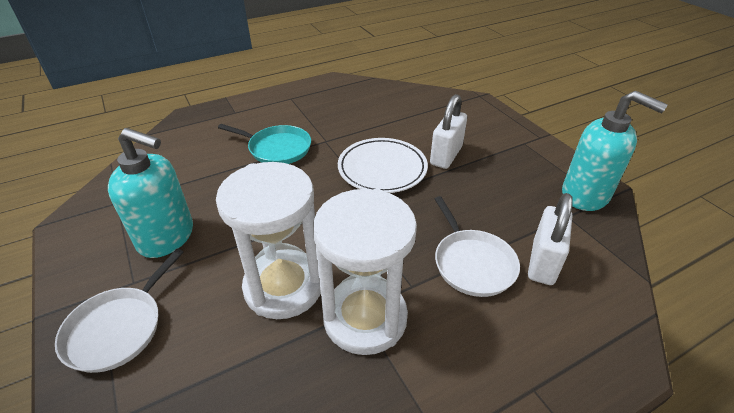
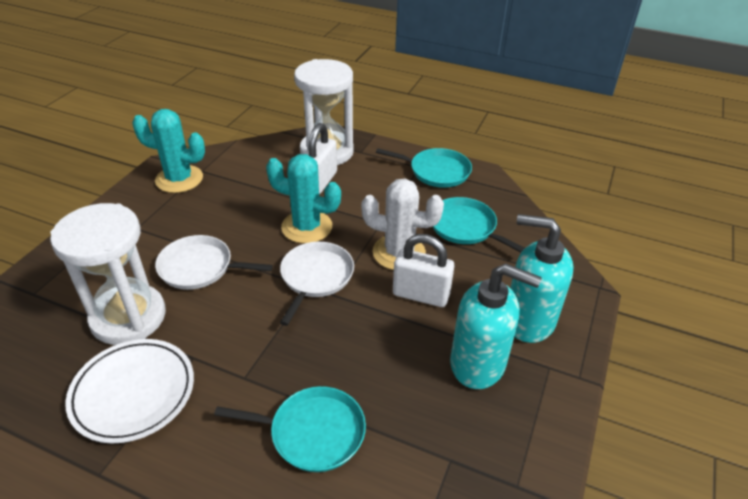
turquoise cactus: 0 -> 2
turquoise pan: 1 -> 3
white cactus: 0 -> 1

